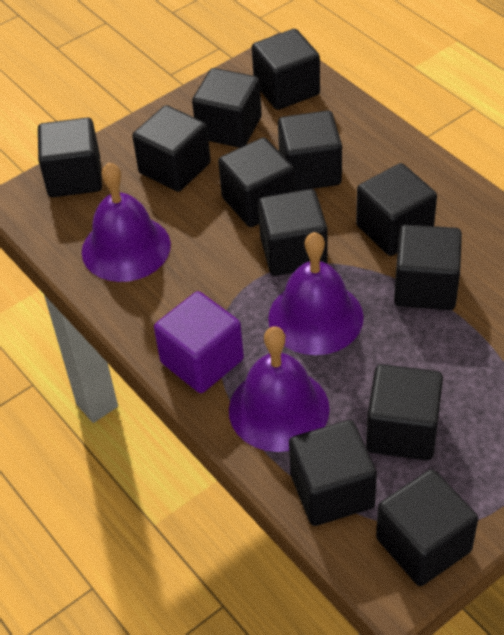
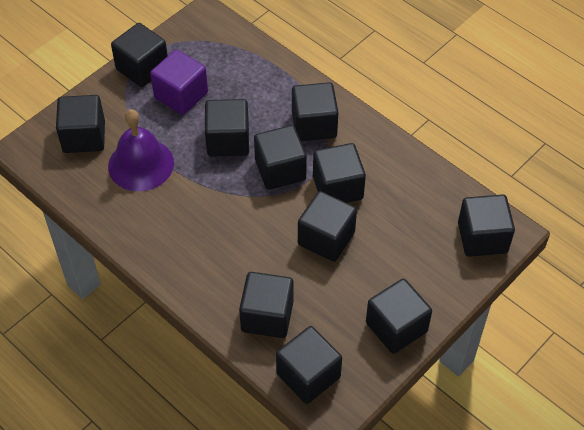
black cube: 12 -> 11
purple bell: 3 -> 1

